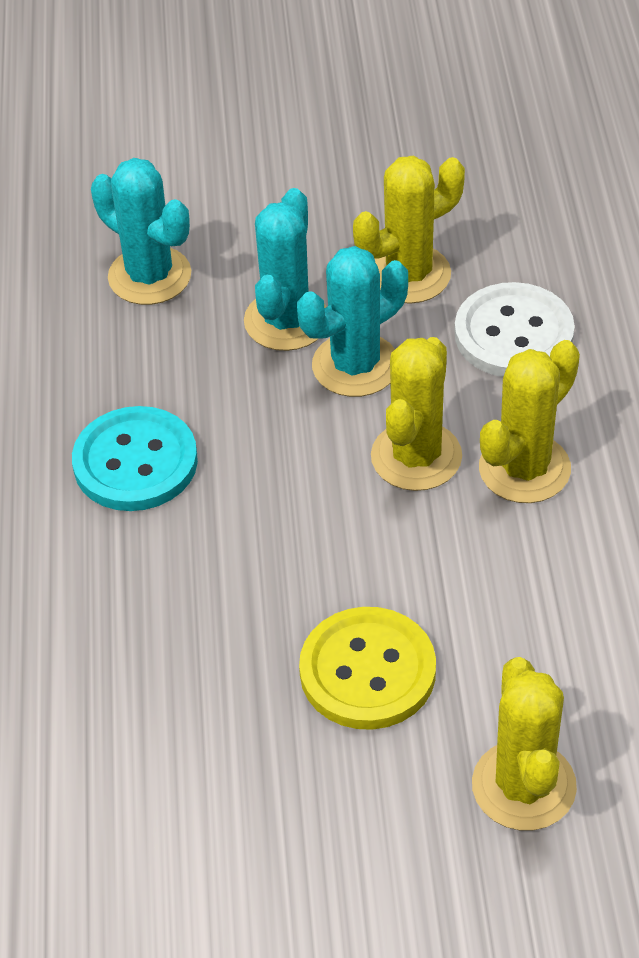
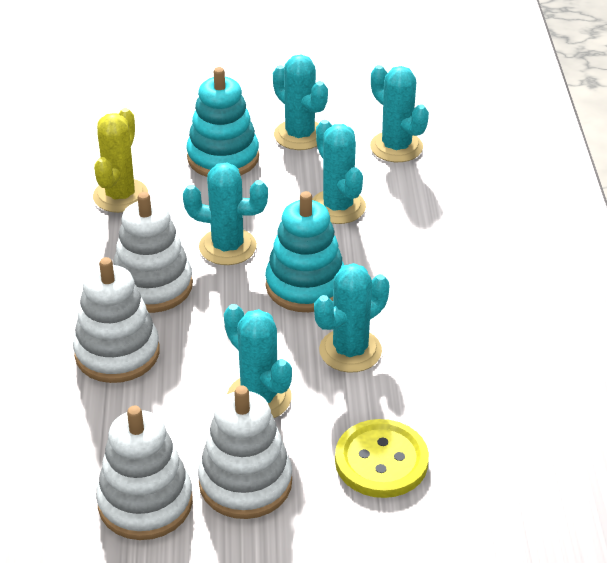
turquoise button: 1 -> 0
turquoise cactus: 3 -> 6
turquoise stacking toy: 0 -> 2
white button: 1 -> 0
white stacking toy: 0 -> 4
yellow cactus: 4 -> 1

